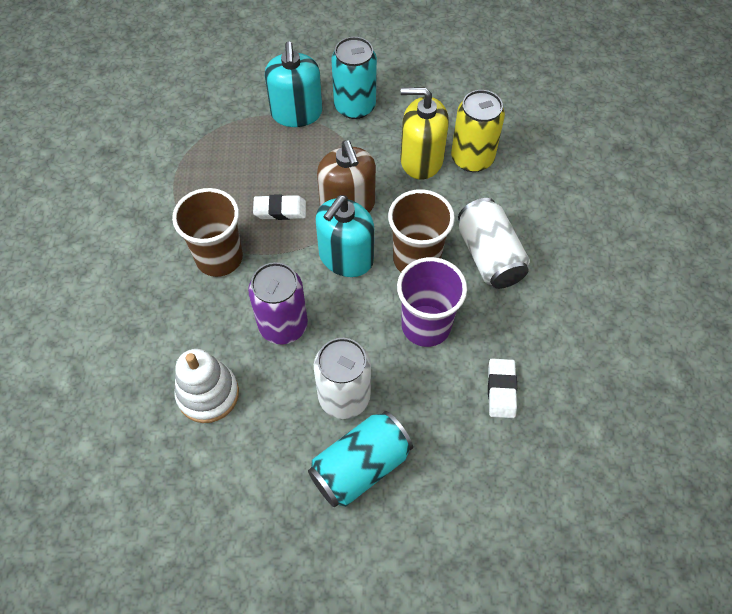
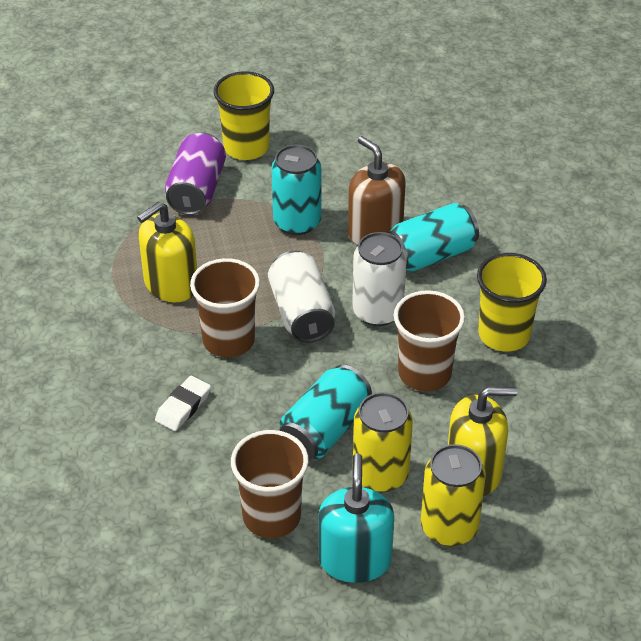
brown cup: 2 -> 3
purple cup: 1 -> 0
turquoise can: 2 -> 3
turquoise soap dispenser: 2 -> 1
white eraser: 2 -> 1
white stacking toy: 1 -> 0
yellow can: 1 -> 2
yellow cup: 0 -> 2
yellow soap dispenser: 1 -> 2

